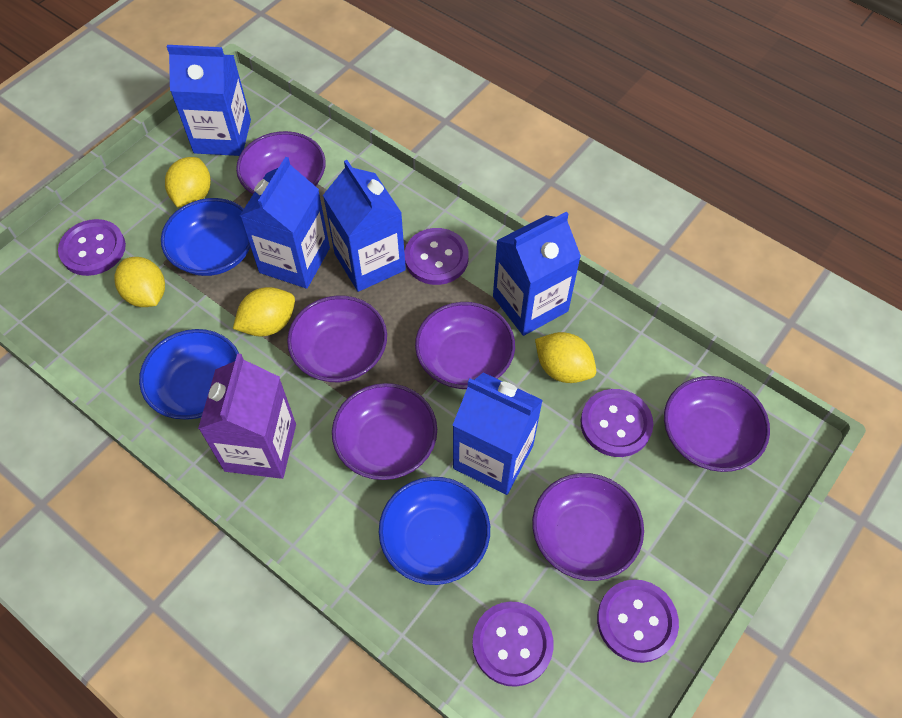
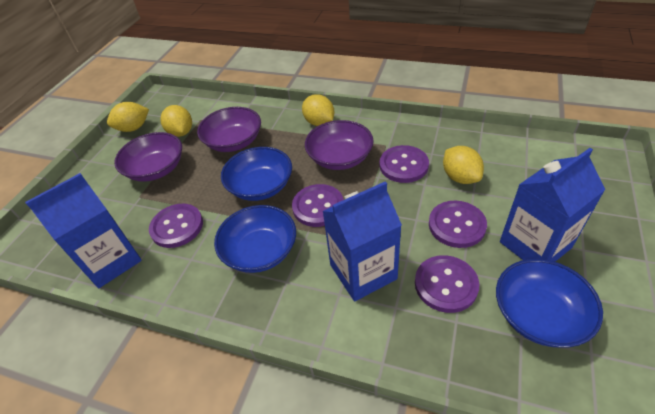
blue carton: 5 -> 3
purple bowl: 6 -> 3
purple carton: 1 -> 0

